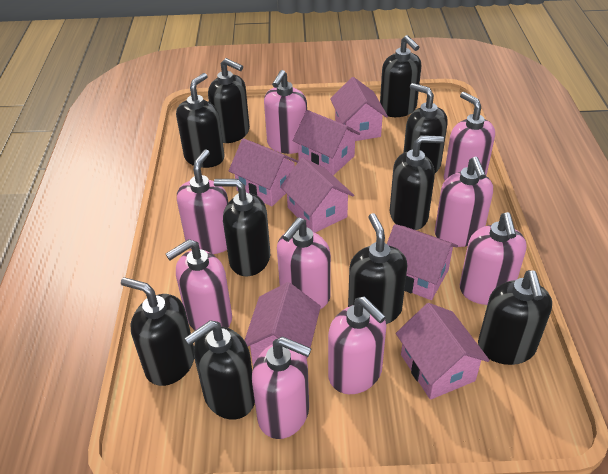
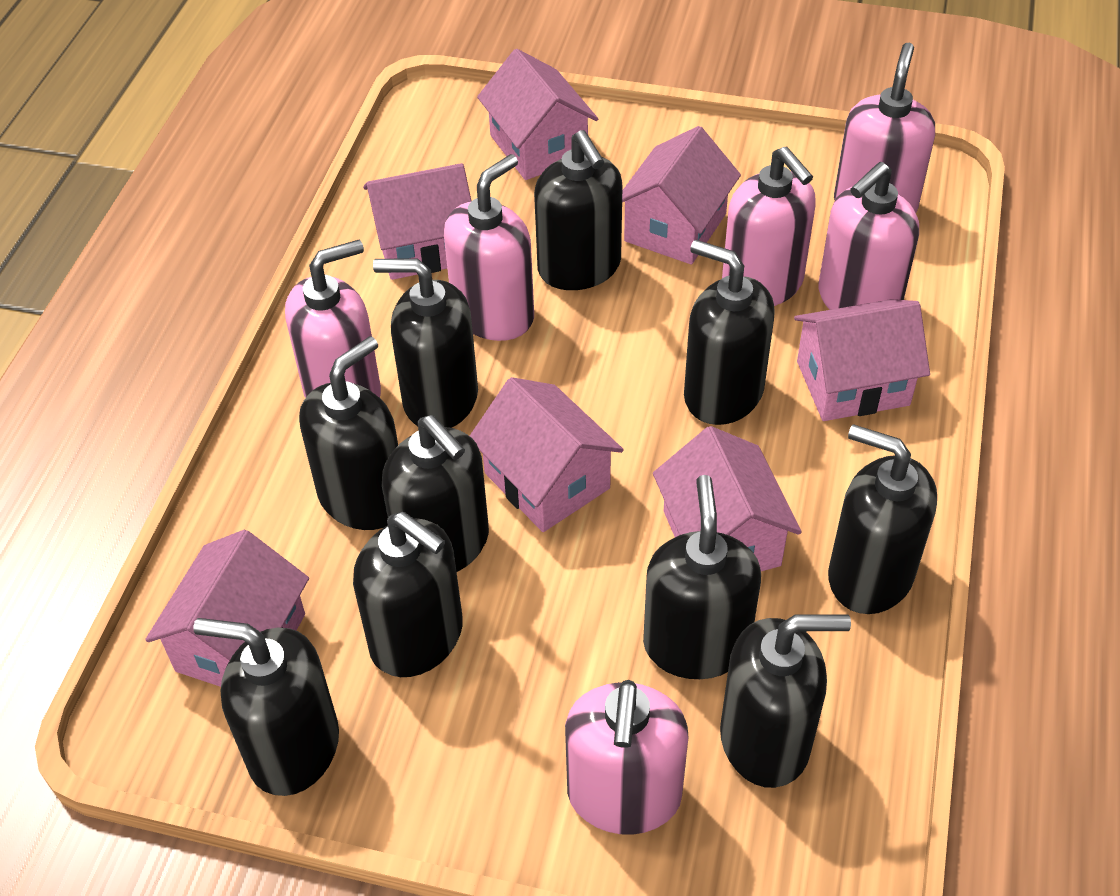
pink soap dispenser: 9 -> 6

